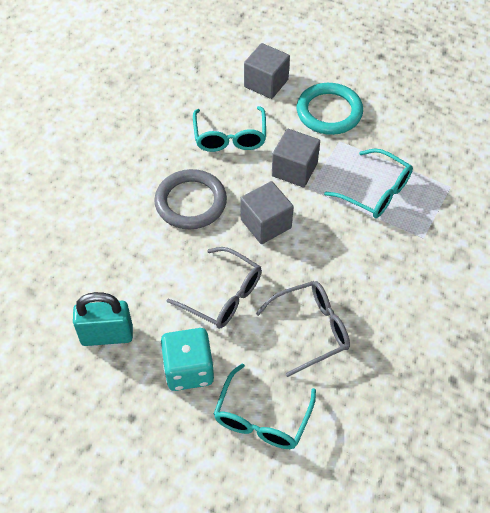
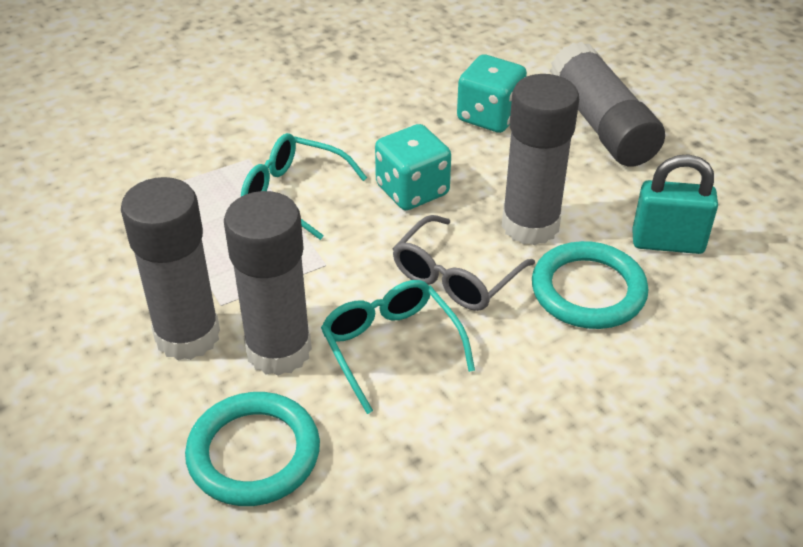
grey cube: 3 -> 0
grey glasses: 2 -> 1
grey glue stick: 0 -> 4
grey ring: 1 -> 0
turquoise dice: 1 -> 2
turquoise glasses: 3 -> 2
turquoise ring: 1 -> 2

